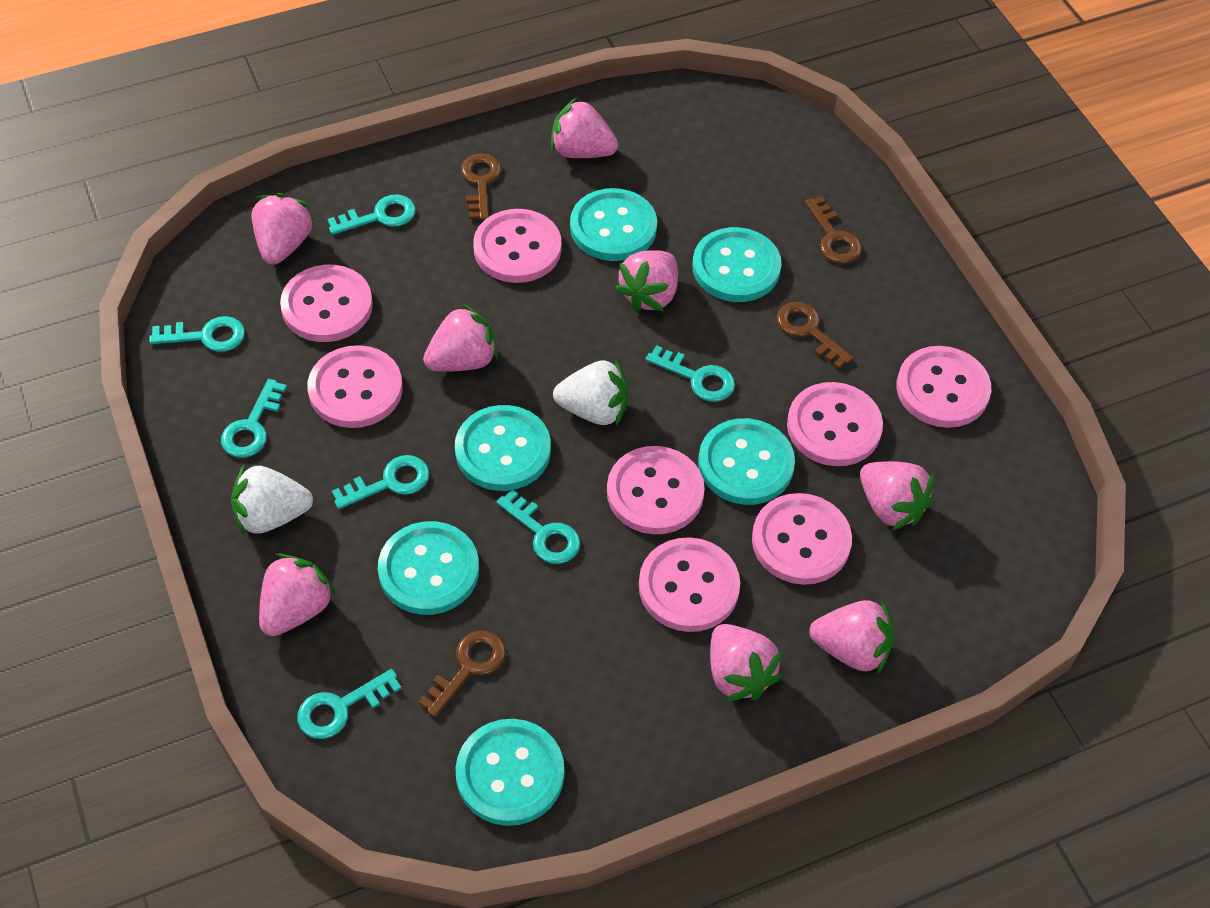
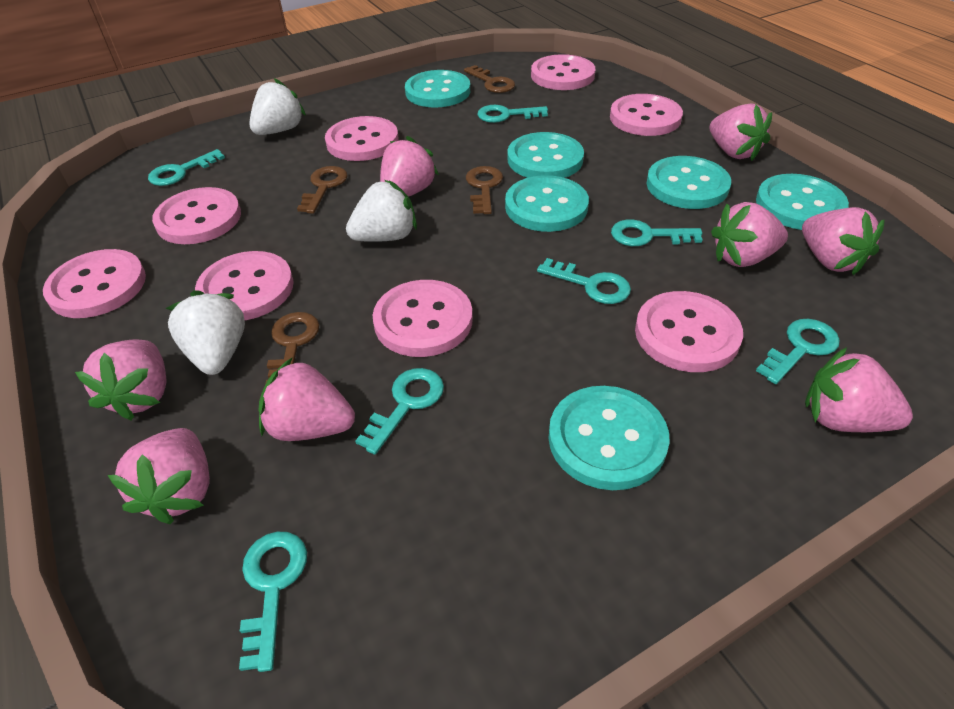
white strawberry: 2 -> 3

